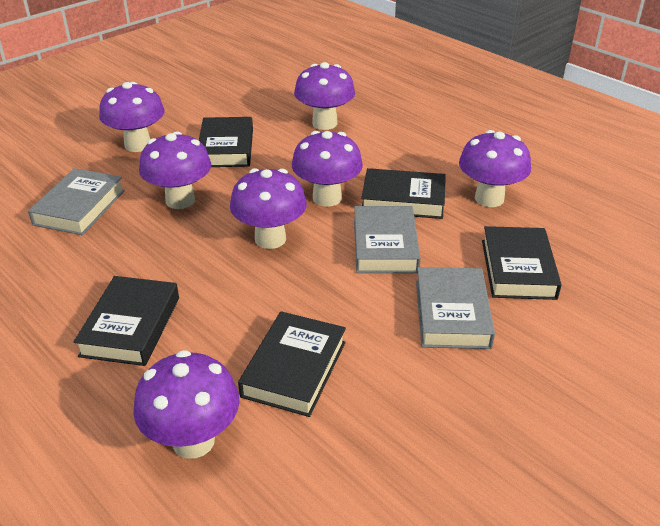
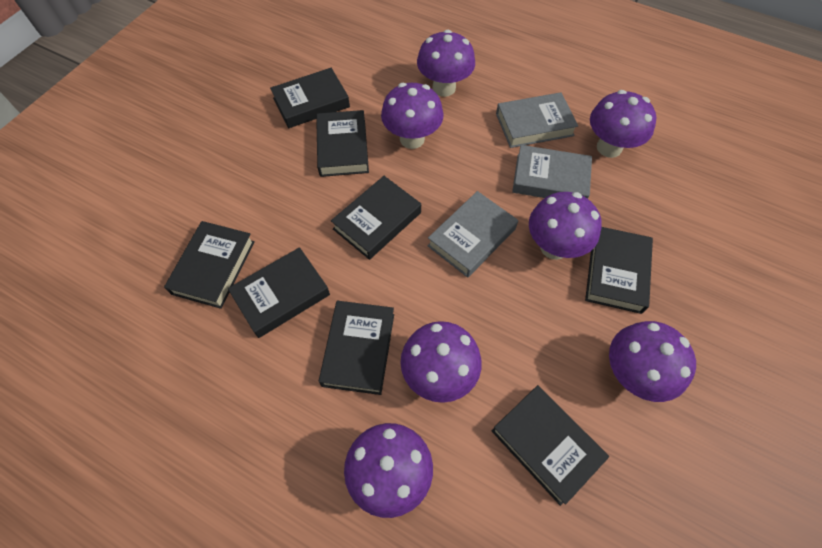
black book: 5 -> 8

